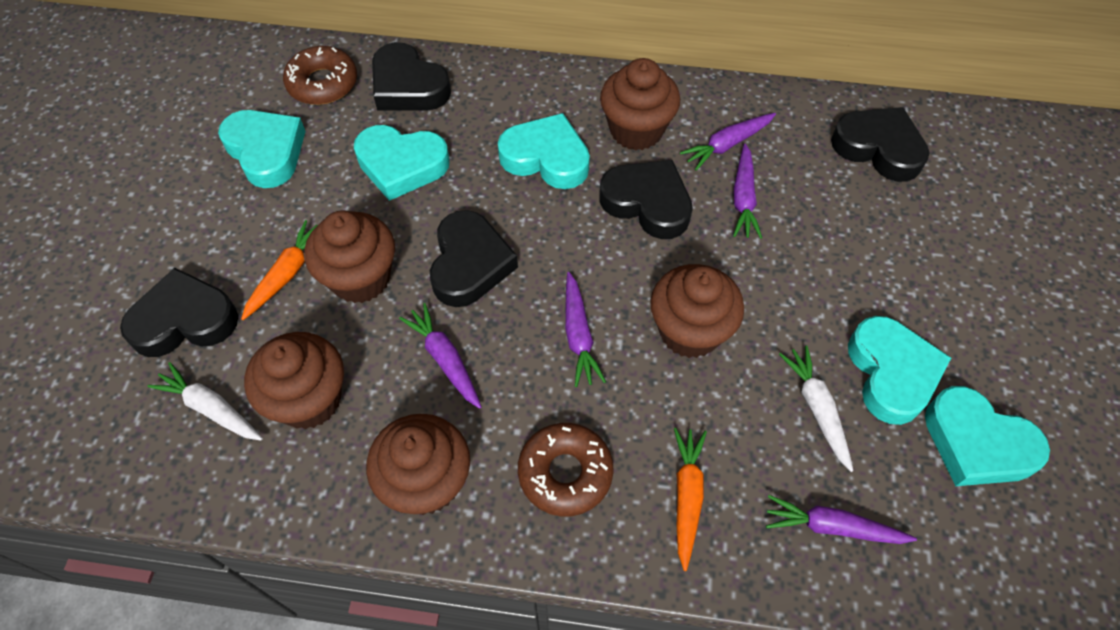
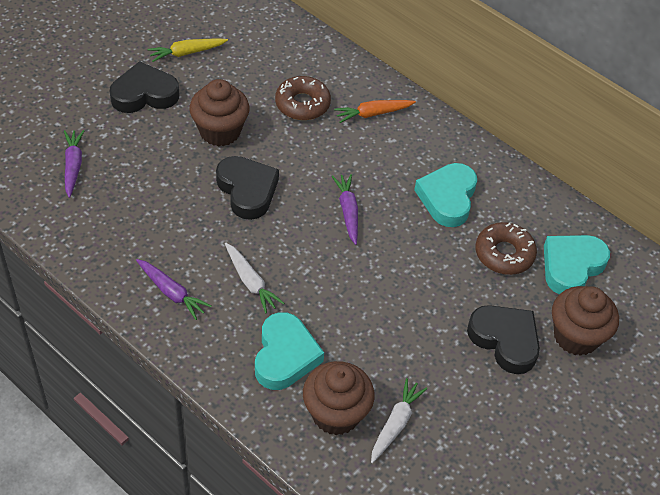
black heart: 5 -> 3
brown cupcake: 5 -> 3
orange carrot: 2 -> 1
purple carrot: 5 -> 3
turquoise heart: 5 -> 3
yellow carrot: 0 -> 1

